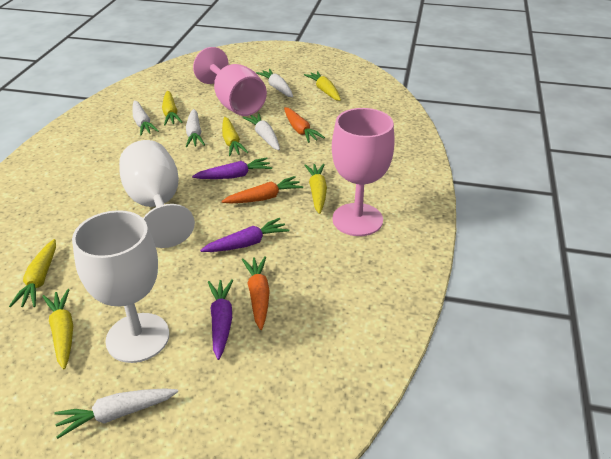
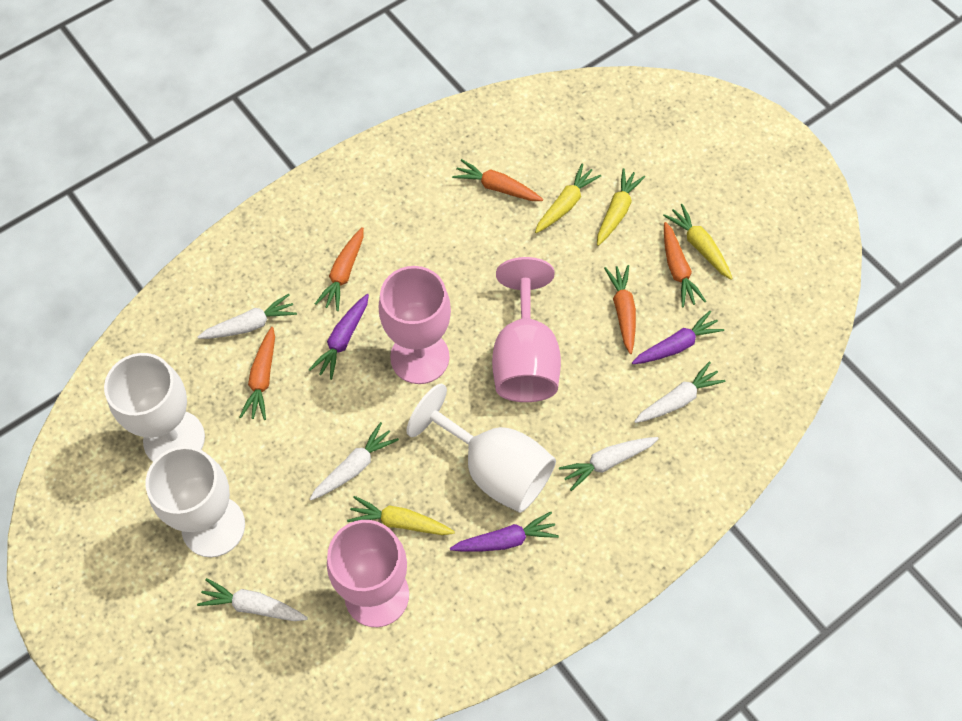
orange carrot: 3 -> 5
pink goblet: 2 -> 3
white goblet: 2 -> 3
yellow carrot: 6 -> 4

